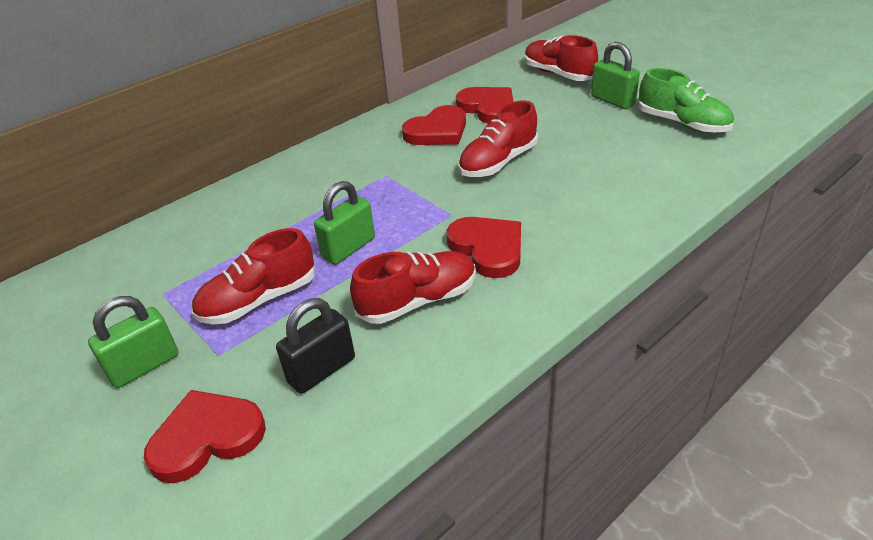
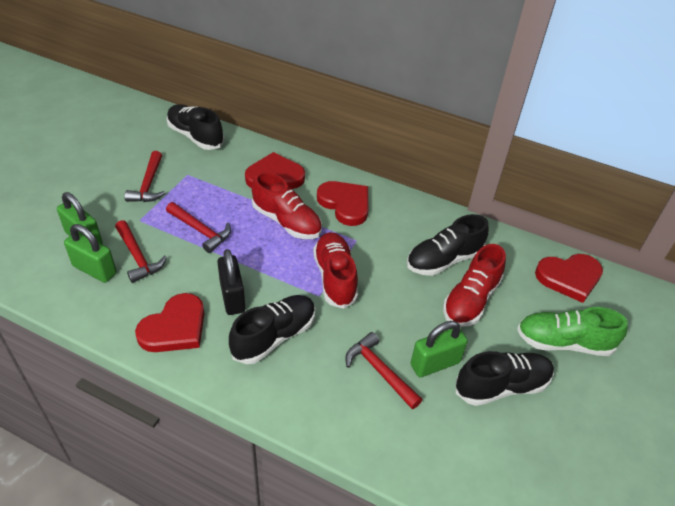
black shoe: 0 -> 4
red hammer: 0 -> 4
red shoe: 4 -> 3

